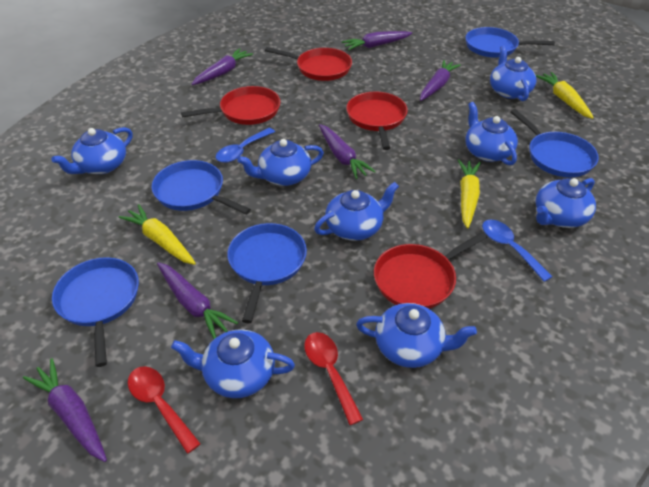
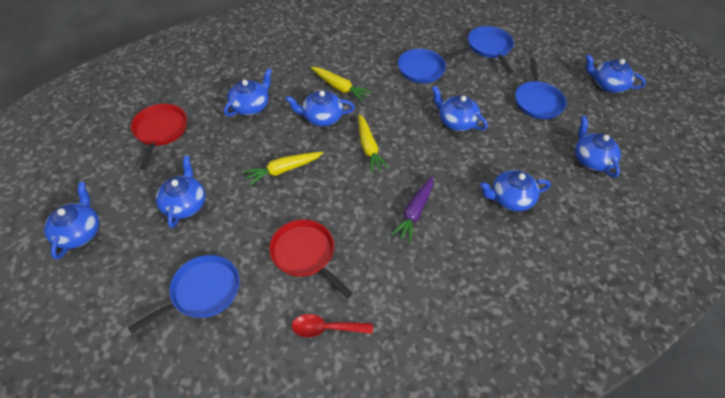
blue pan: 5 -> 4
blue spoon: 2 -> 0
purple carrot: 6 -> 1
red pan: 4 -> 2
red spoon: 2 -> 1

